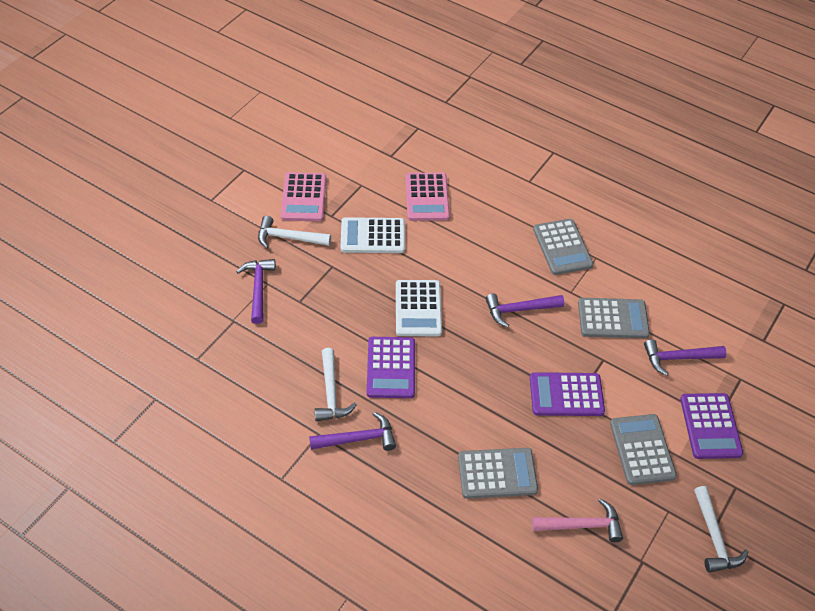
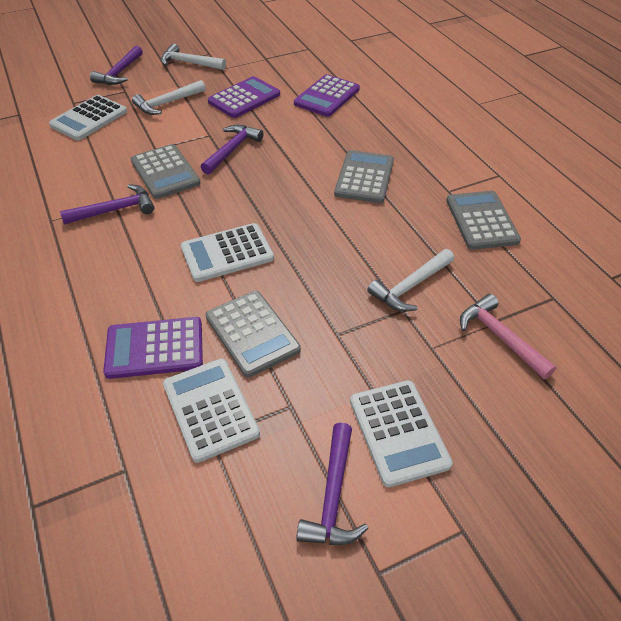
pink calculator: 2 -> 0
white calculator: 2 -> 4

